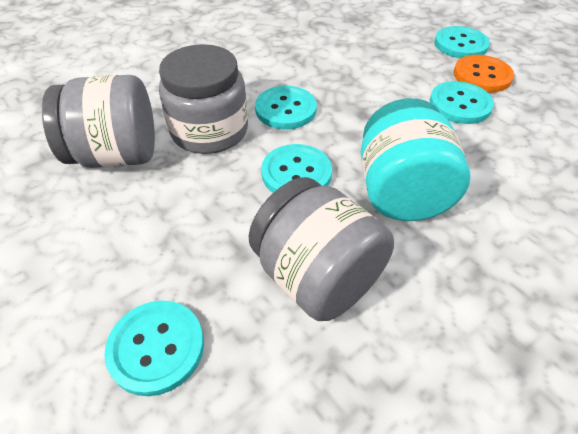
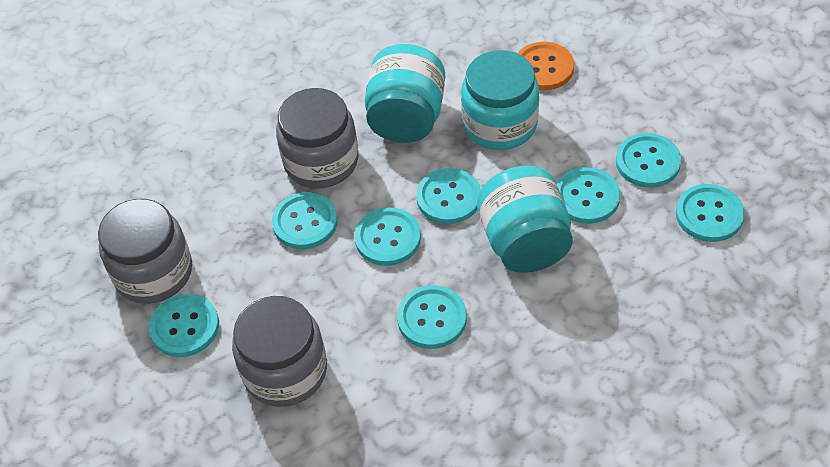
turquoise button: 5 -> 8
turquoise jar: 1 -> 3

